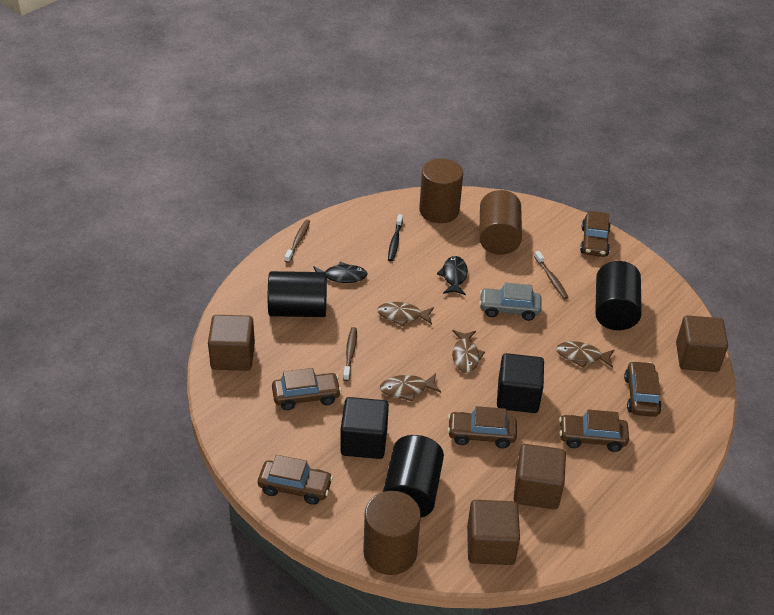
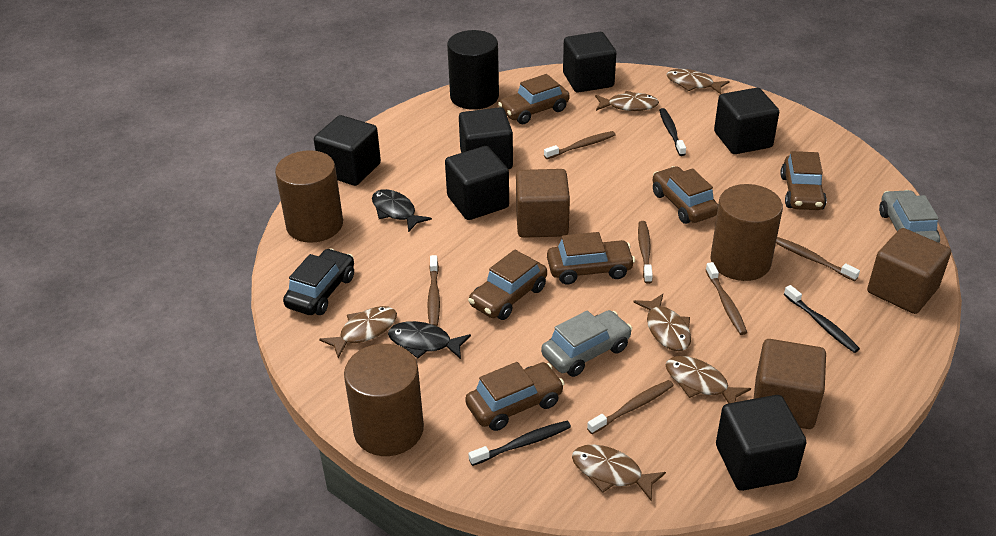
black car: 0 -> 1
black cube: 2 -> 6
black cylinder: 3 -> 1
black toothbrush: 1 -> 3
brown cube: 4 -> 3
brown fish: 4 -> 6
brown toothbrush: 3 -> 6
grey car: 1 -> 2

